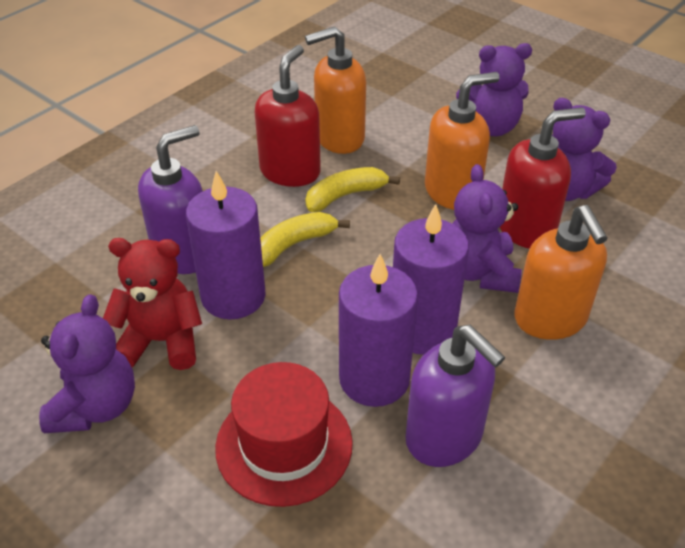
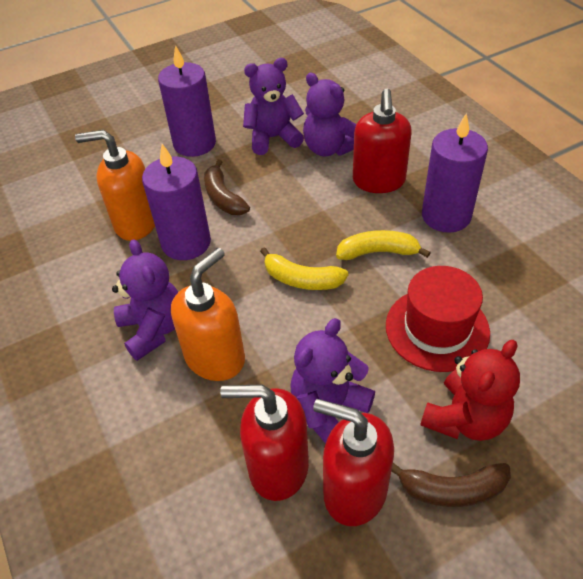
brown banana: 0 -> 2
orange soap dispenser: 3 -> 2
purple soap dispenser: 2 -> 0
red soap dispenser: 2 -> 3

